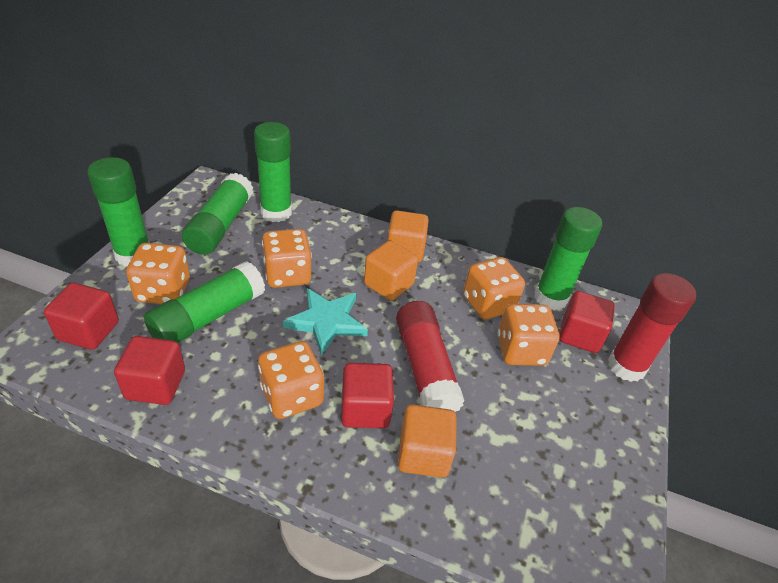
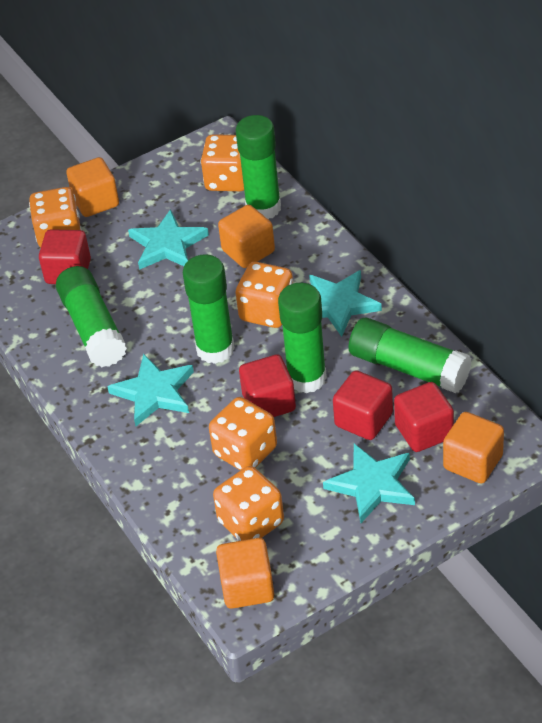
orange cube: 3 -> 4
red glue stick: 2 -> 0
turquoise star: 1 -> 4

